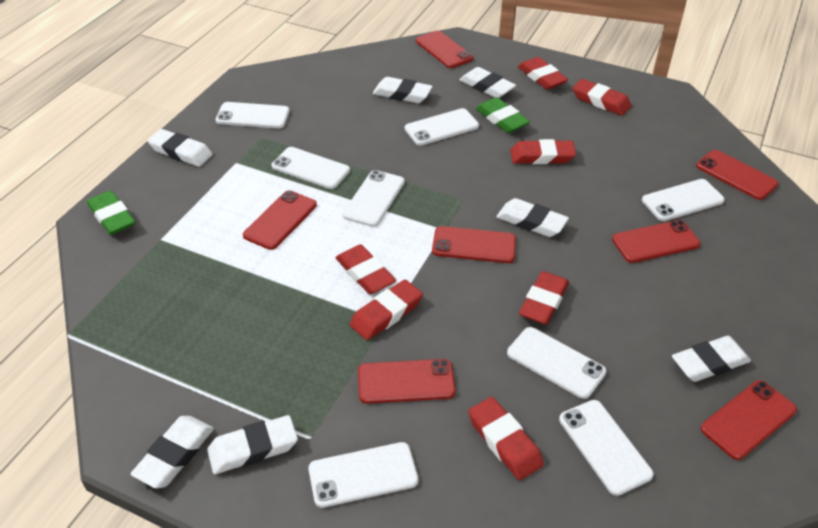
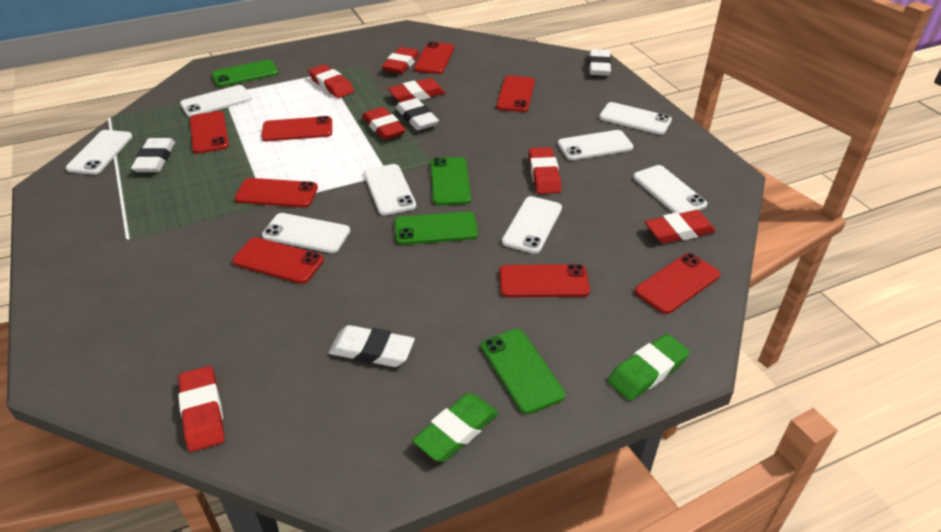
green phone: 0 -> 4
red phone: 7 -> 8
white eraser: 7 -> 4

